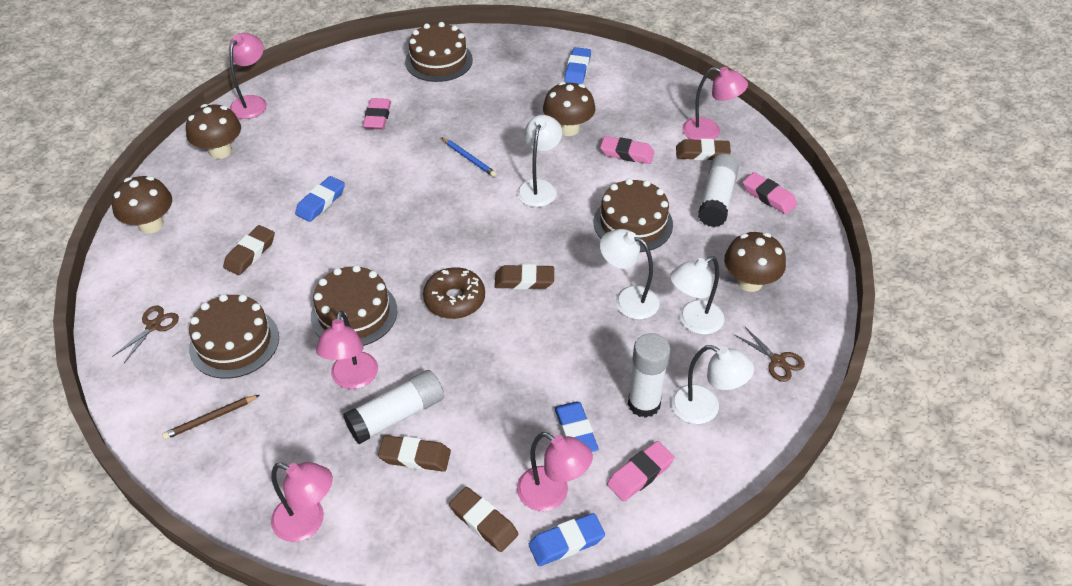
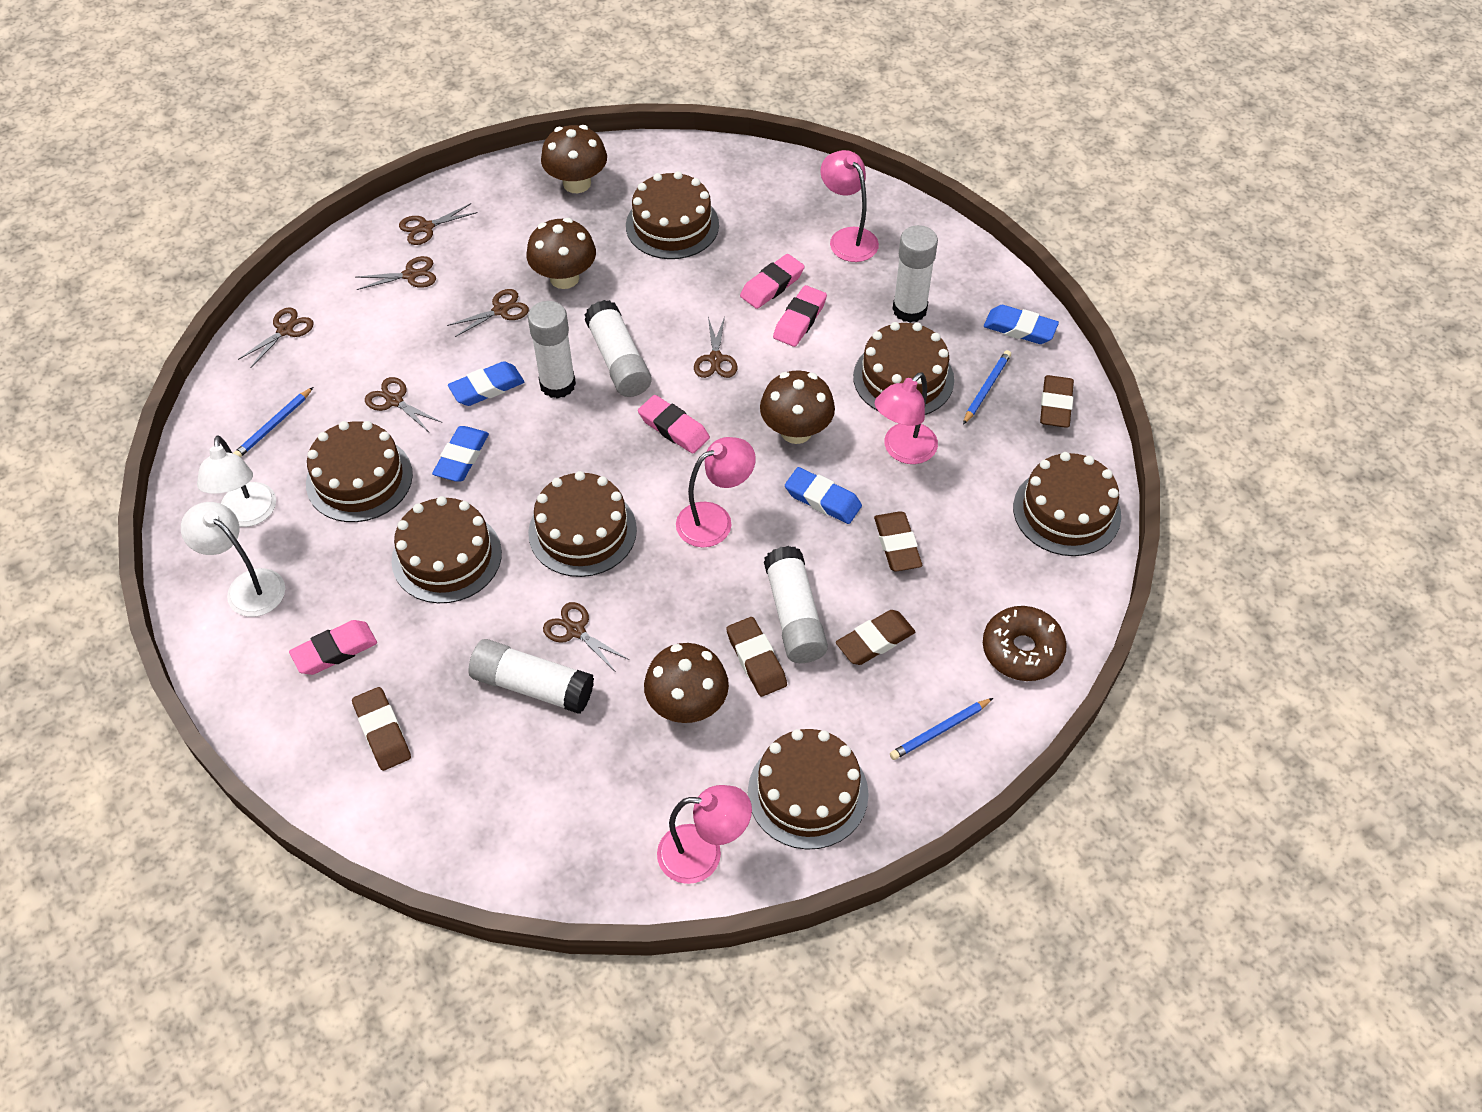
blue pencil: 1 -> 3
brown cake: 4 -> 7
brown pencil: 1 -> 0
brown scissors: 2 -> 7
pink lamp: 5 -> 4
white glue stick: 3 -> 5
white lamp: 4 -> 2

